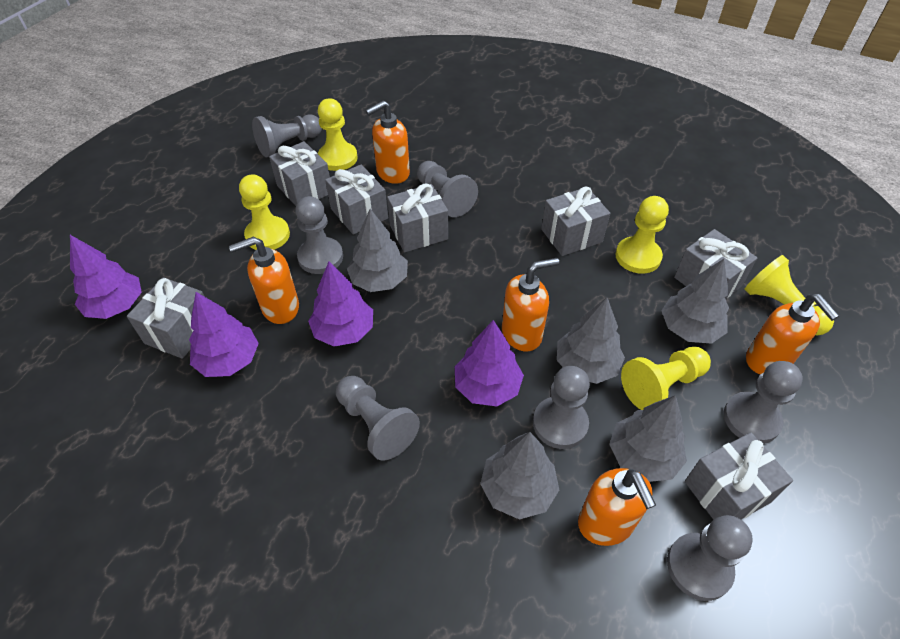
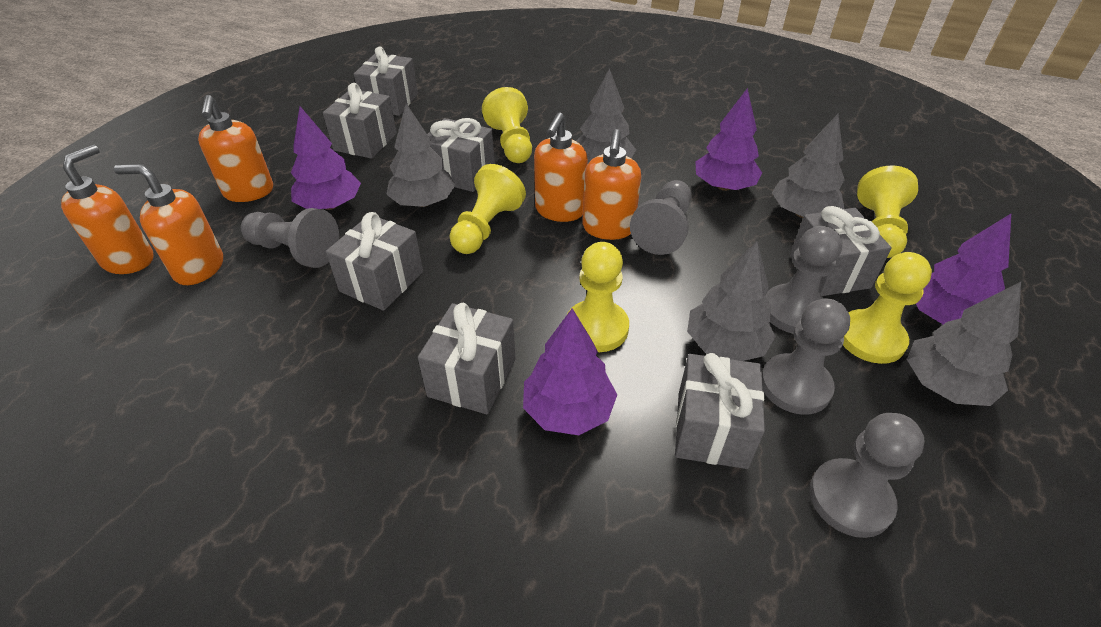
grey pawn: 7 -> 5

